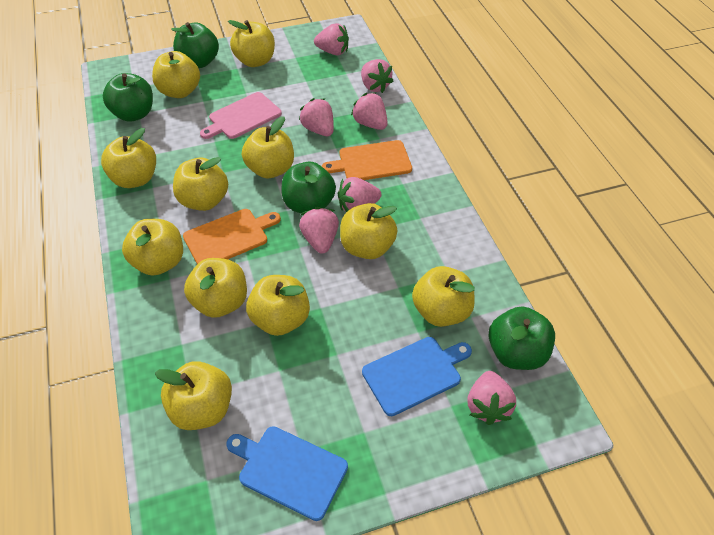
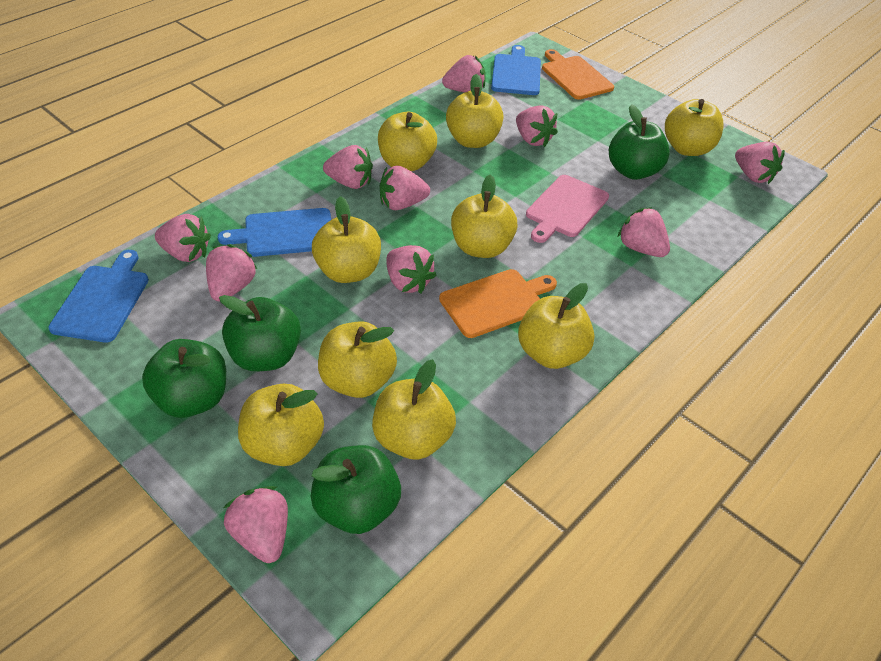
blue cutting board: 2 -> 3
pink strawberry: 7 -> 10
yellow apple: 11 -> 9

